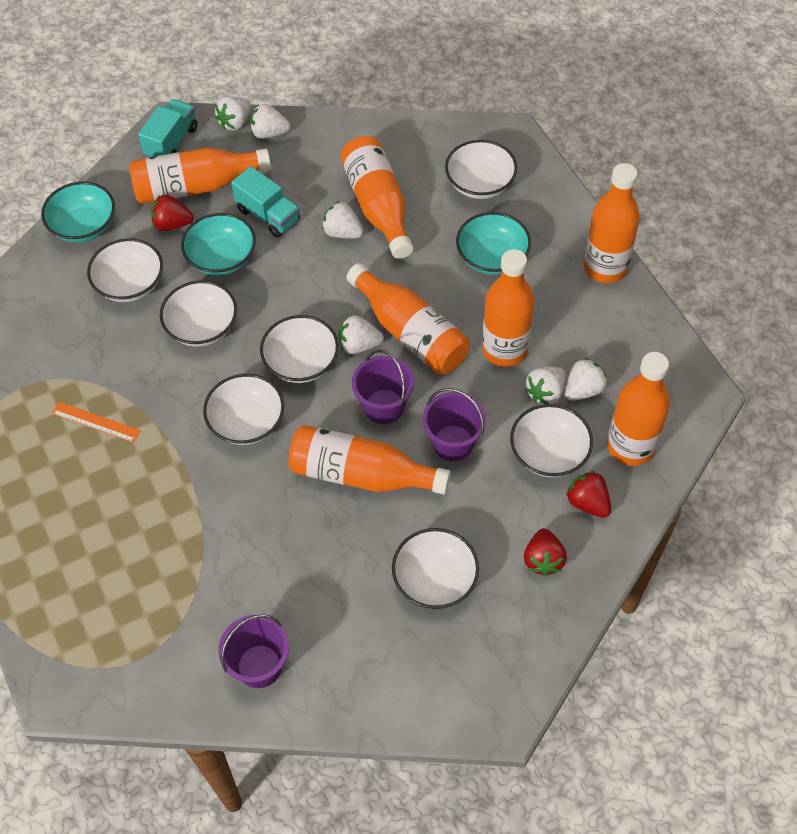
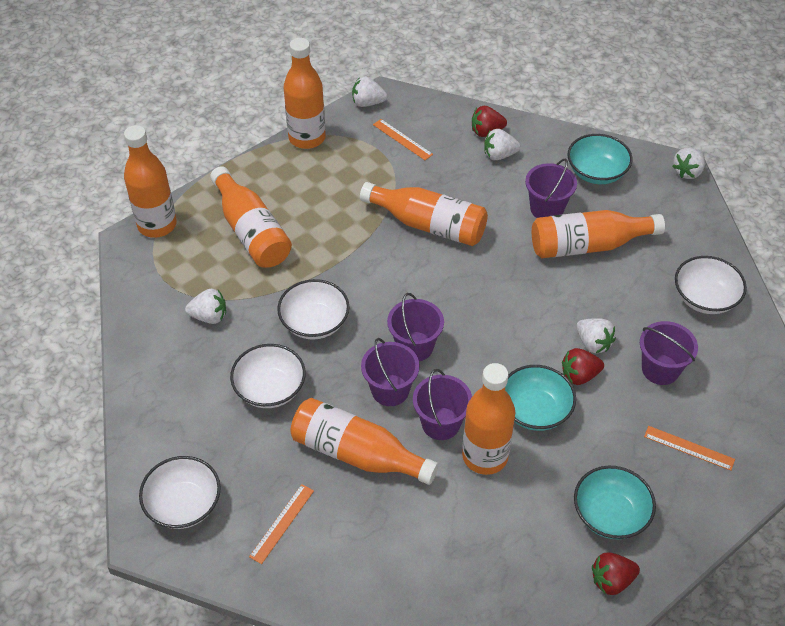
orange ruler: 1 -> 3
purple bucket: 3 -> 5
turquoise truck: 2 -> 0
white bowl: 7 -> 4
white strawberry: 6 -> 5

